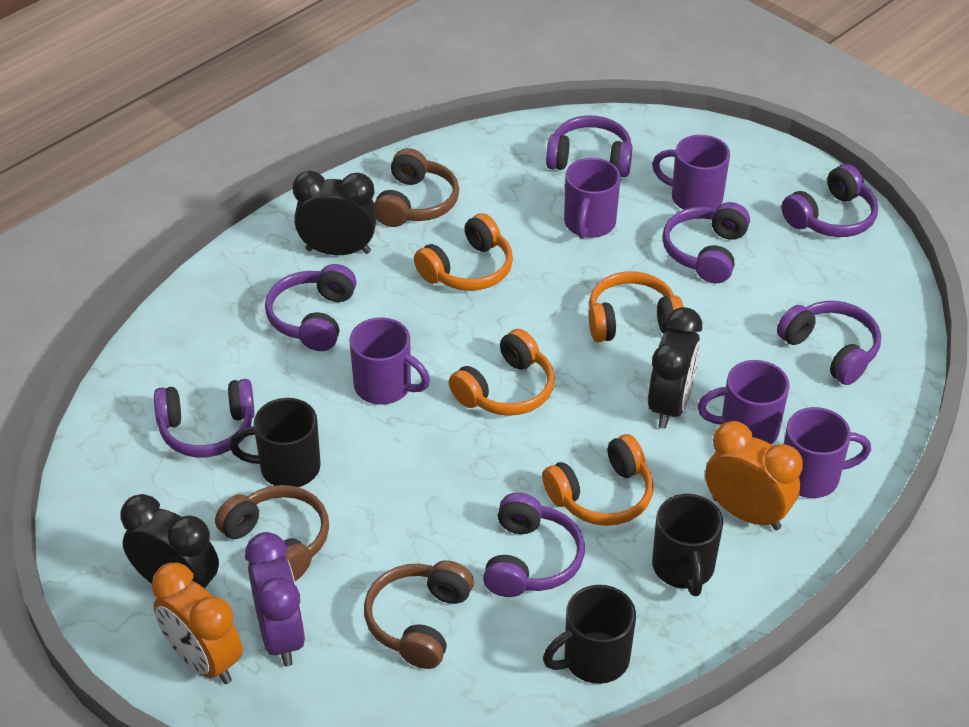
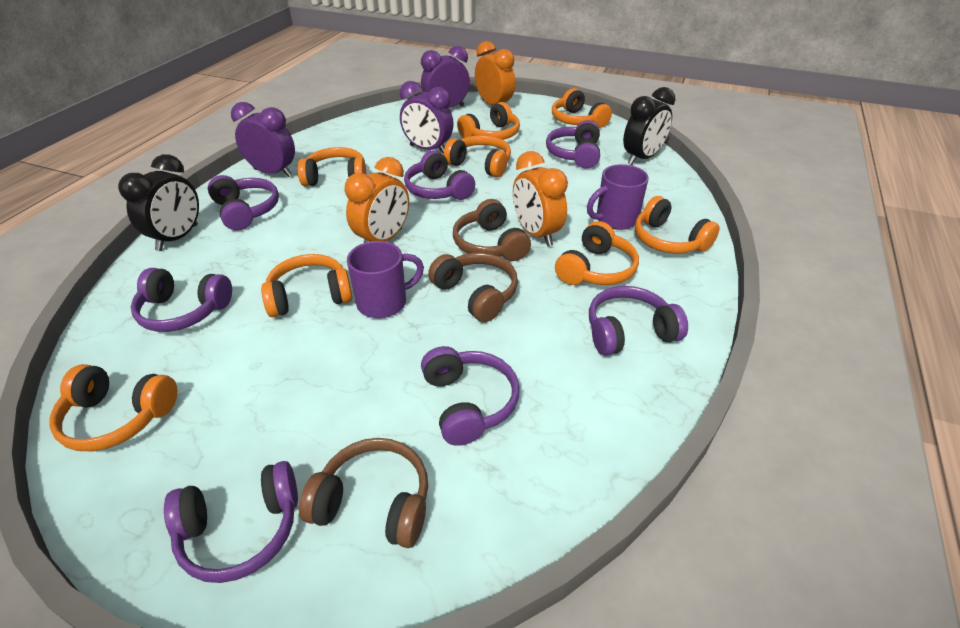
black clock: 3 -> 2
black mug: 3 -> 0
orange clock: 2 -> 3
orange headphones: 4 -> 8
purple clock: 1 -> 3
purple mug: 5 -> 2

